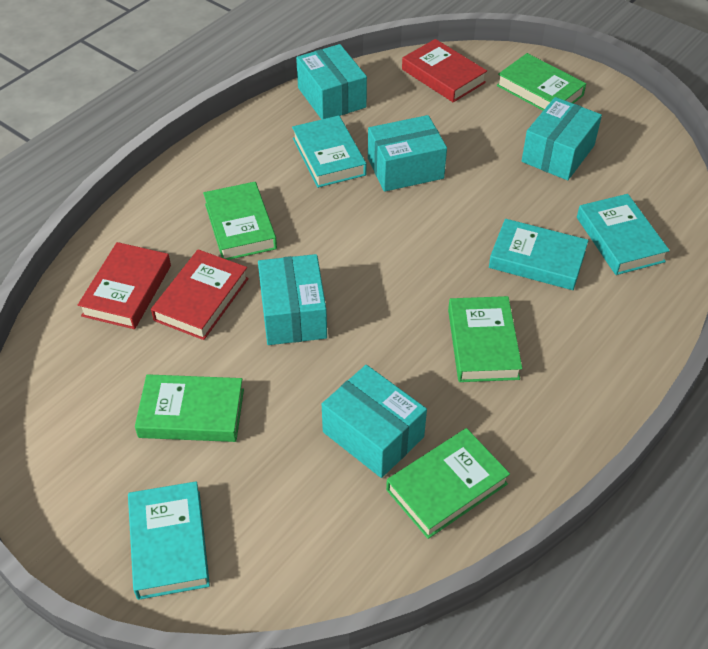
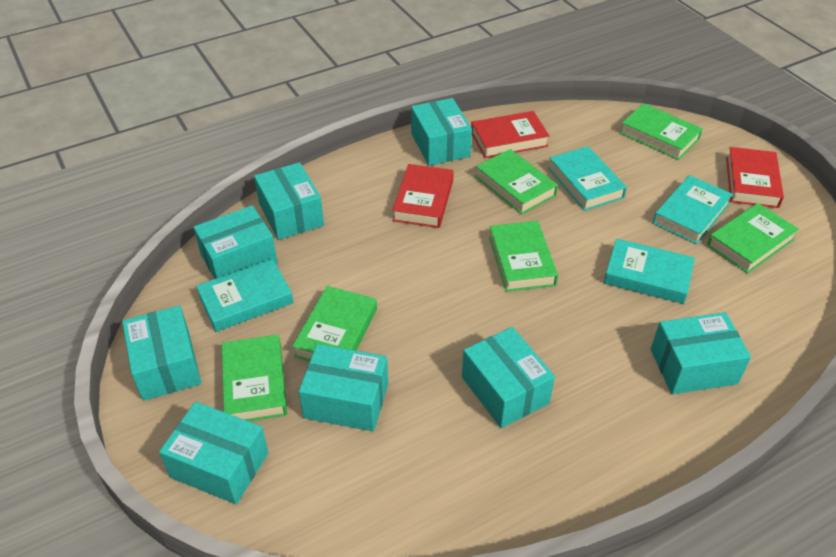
green book: 5 -> 6
turquoise box: 5 -> 8

